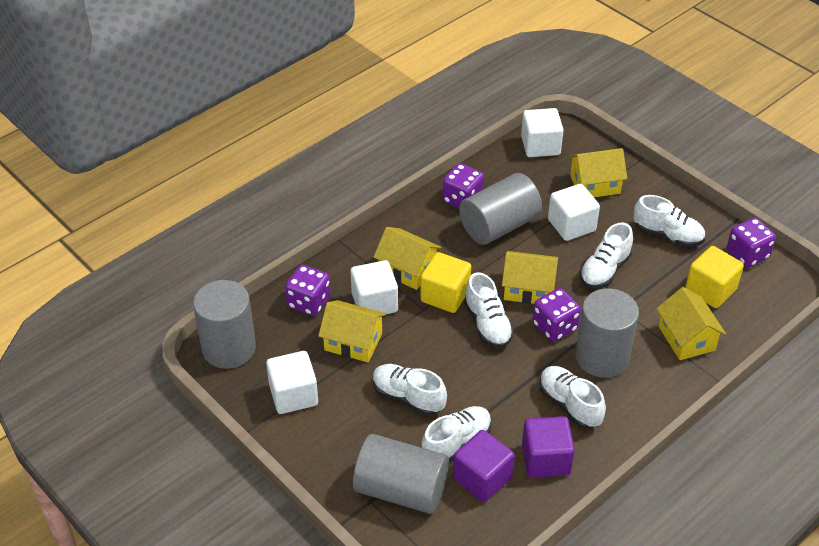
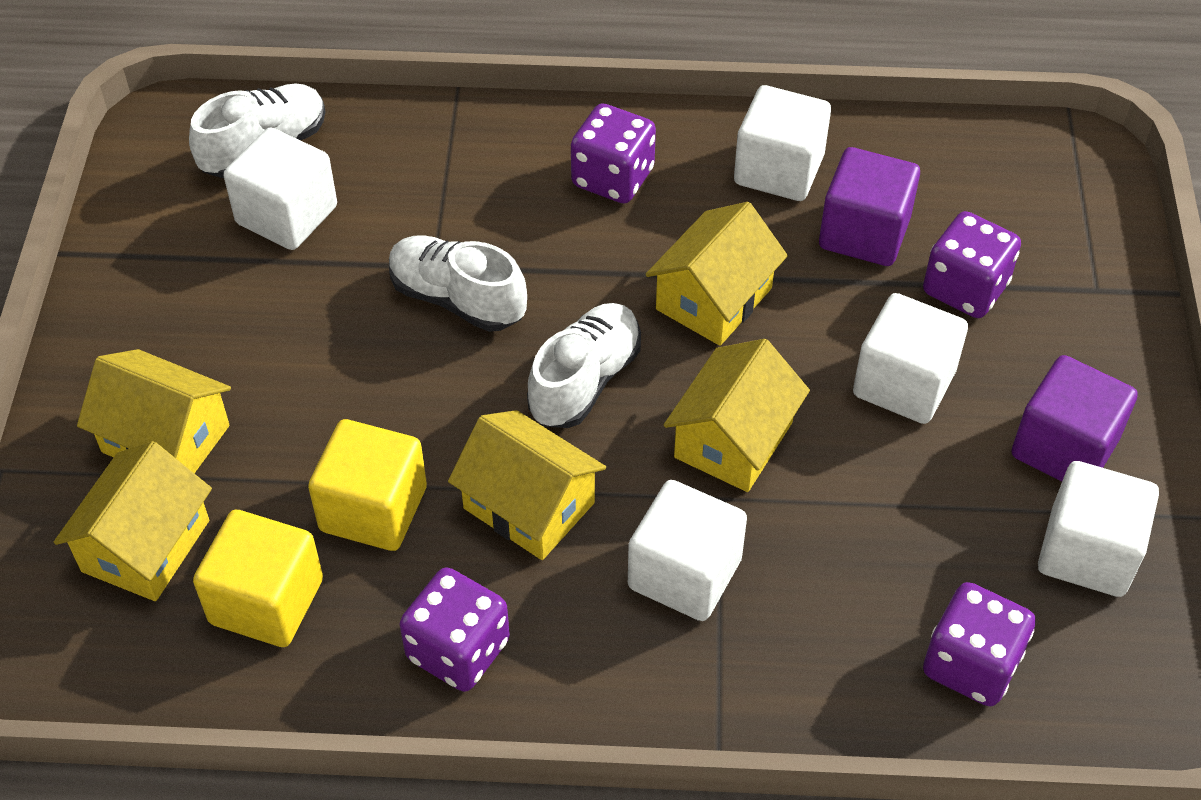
grey cylinder: 4 -> 0
white cube: 4 -> 5
white shoe: 6 -> 3

